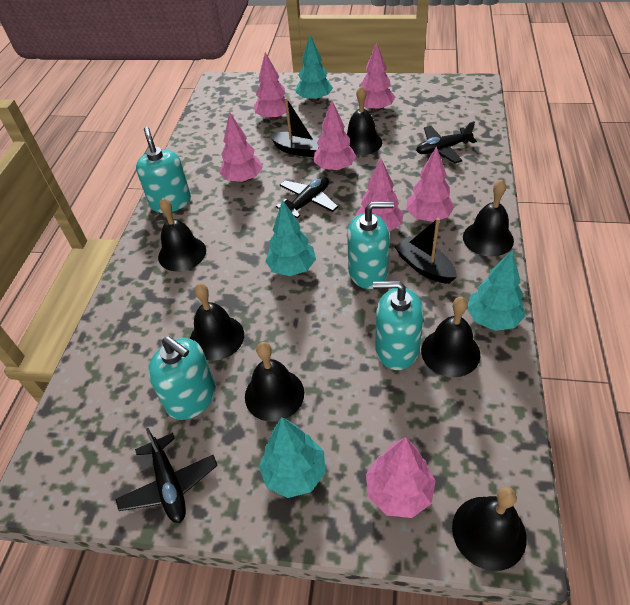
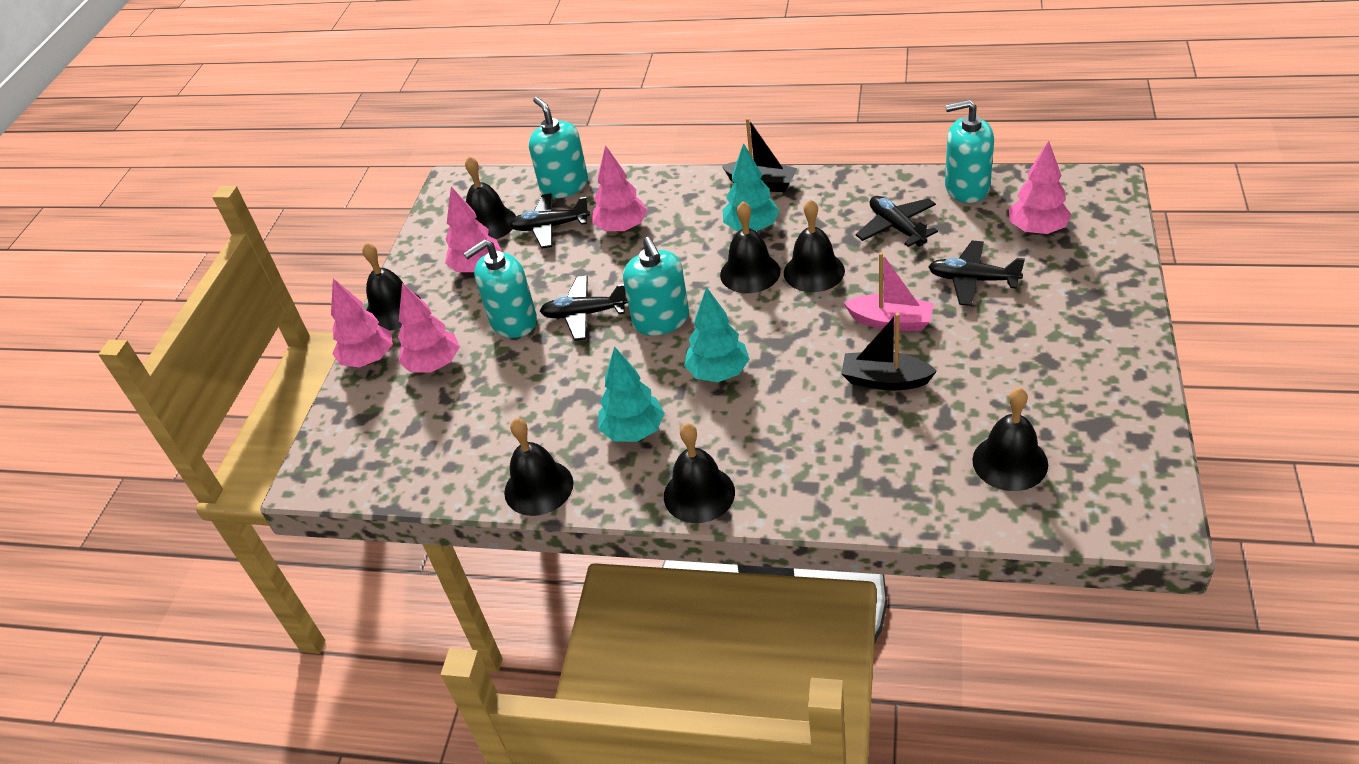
black plane: 3 -> 4
pink boat: 0 -> 1
pink tree: 7 -> 5
turquoise tree: 4 -> 3

